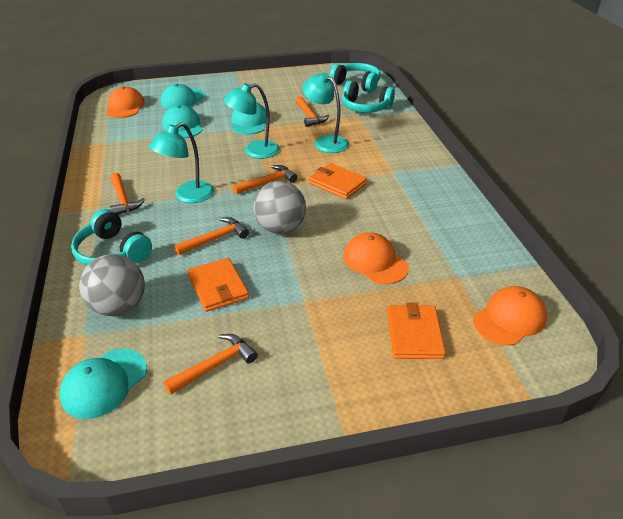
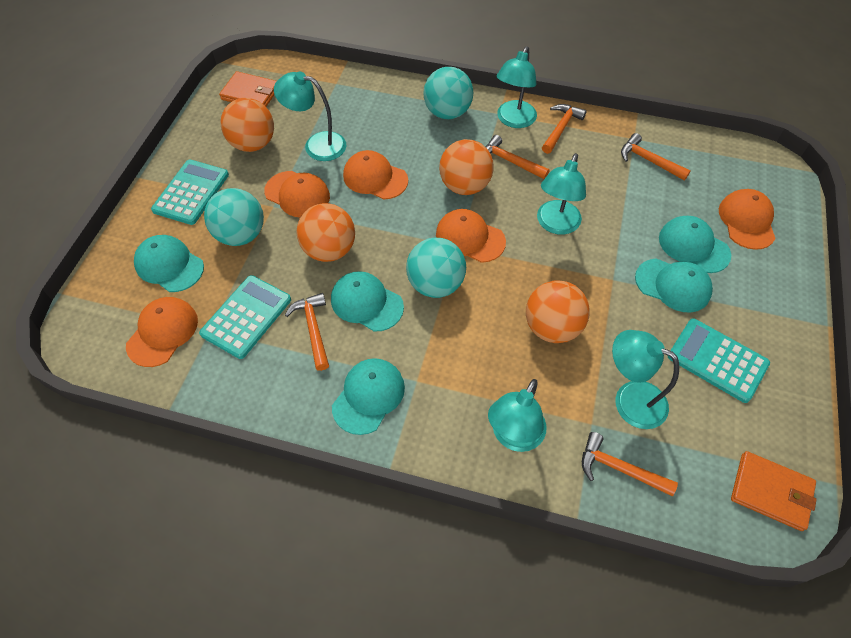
grey ball: 2 -> 0
orange ball: 0 -> 4
orange cap: 3 -> 5
orange wallet: 3 -> 2
turquoise ball: 0 -> 3
turquoise calculator: 0 -> 3
turquoise cap: 4 -> 5
turquoise headphones: 3 -> 0
turquoise lamp: 3 -> 5

